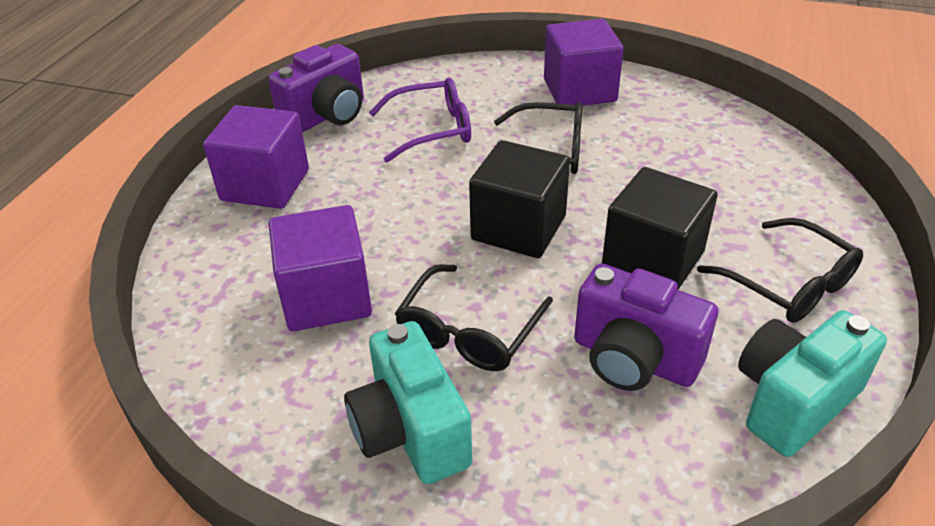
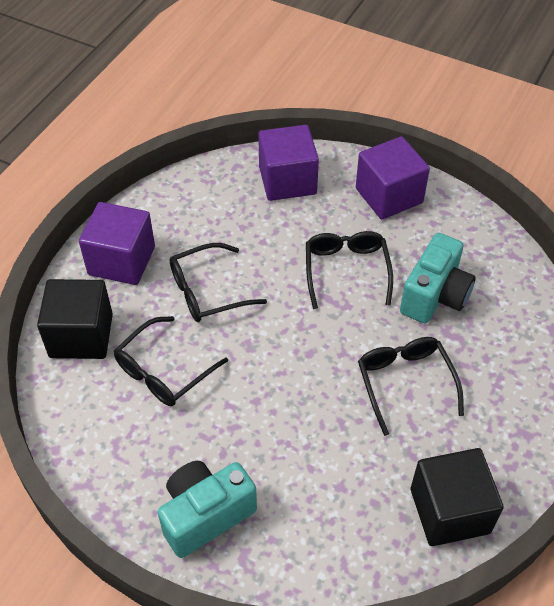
black glasses: 3 -> 4
purple camera: 2 -> 0
purple glasses: 1 -> 0

